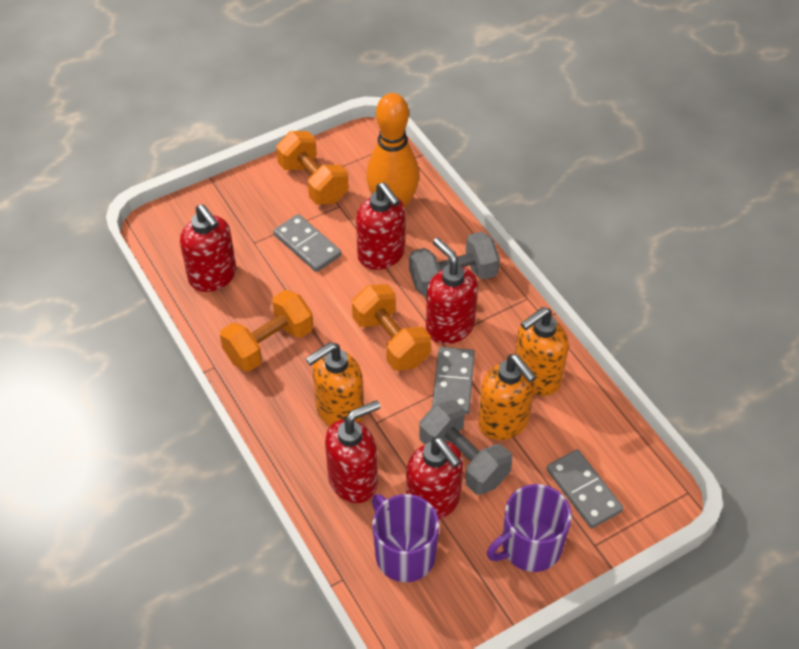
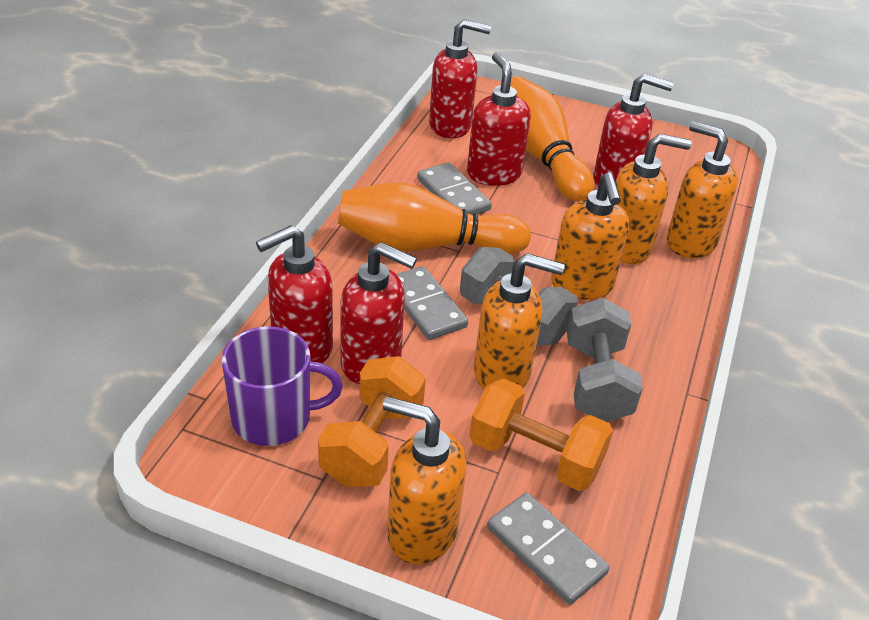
orange bowling pin: 1 -> 2
orange dumbbell: 3 -> 2
orange soap dispenser: 3 -> 5
purple mug: 2 -> 1

